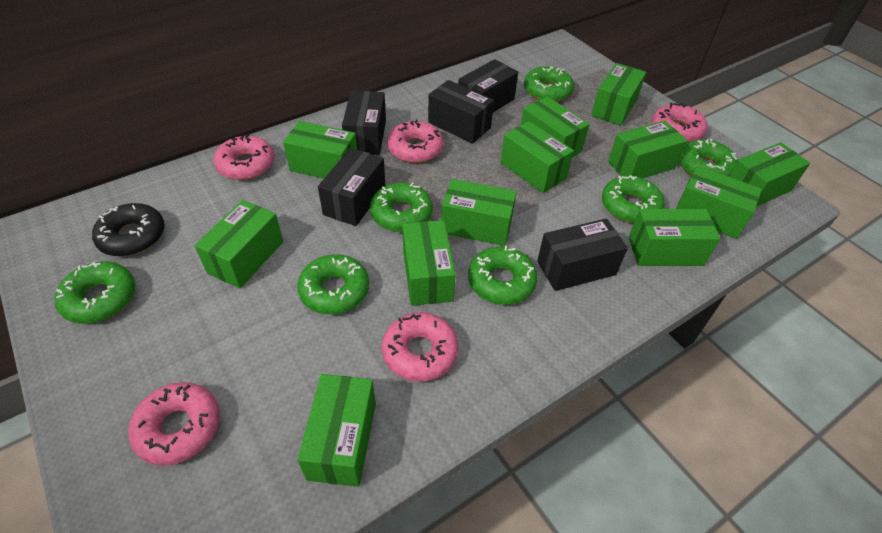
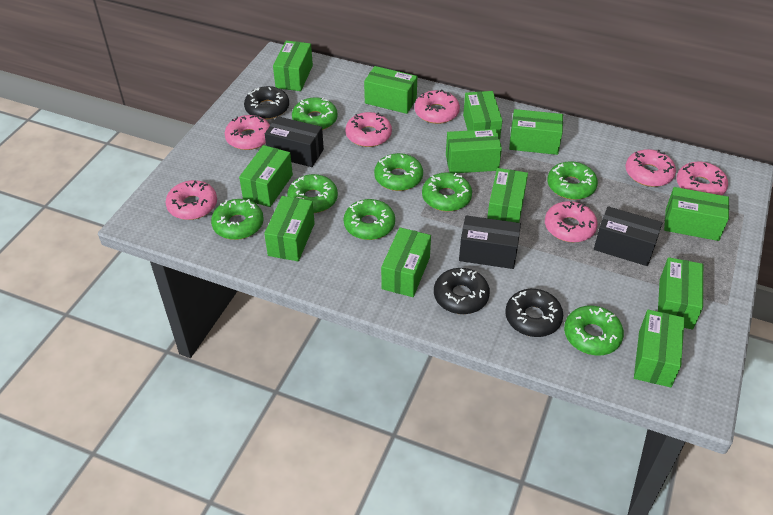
black box: 5 -> 3
black donut: 1 -> 3
green donut: 7 -> 8
pink donut: 5 -> 7

